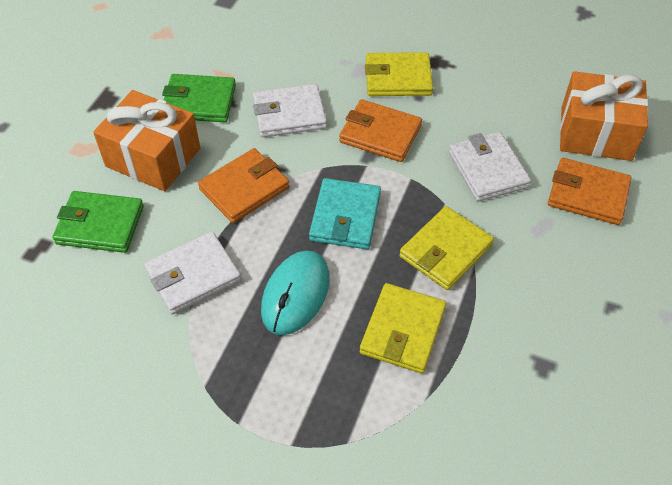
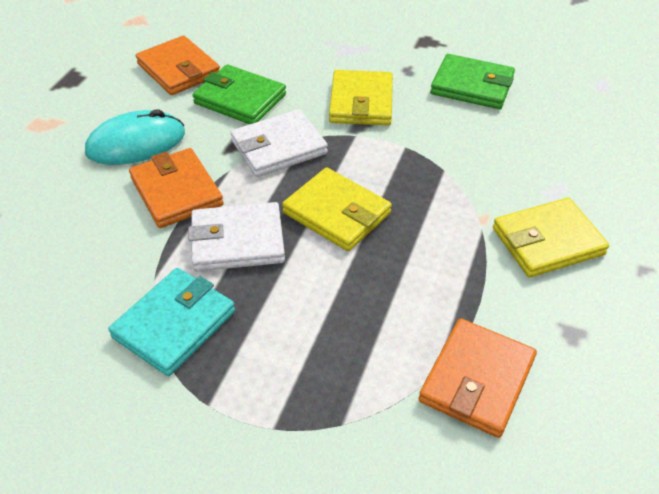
orange gift: 2 -> 0
white wallet: 3 -> 2

